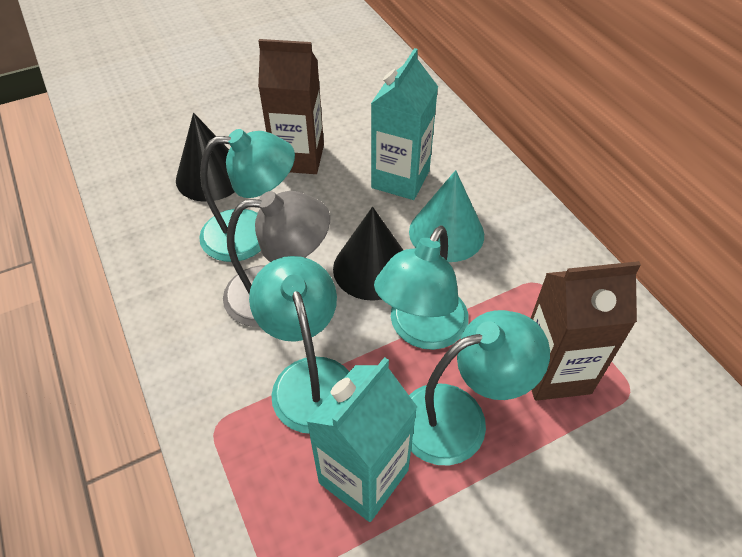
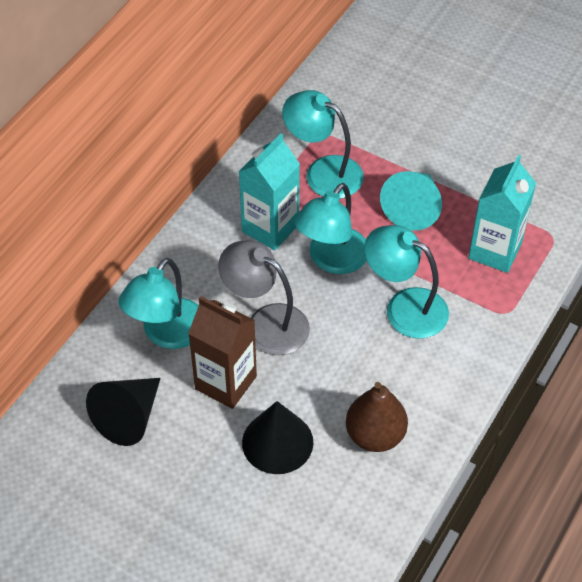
brown carton: 2 -> 1
brown pear: 0 -> 1

